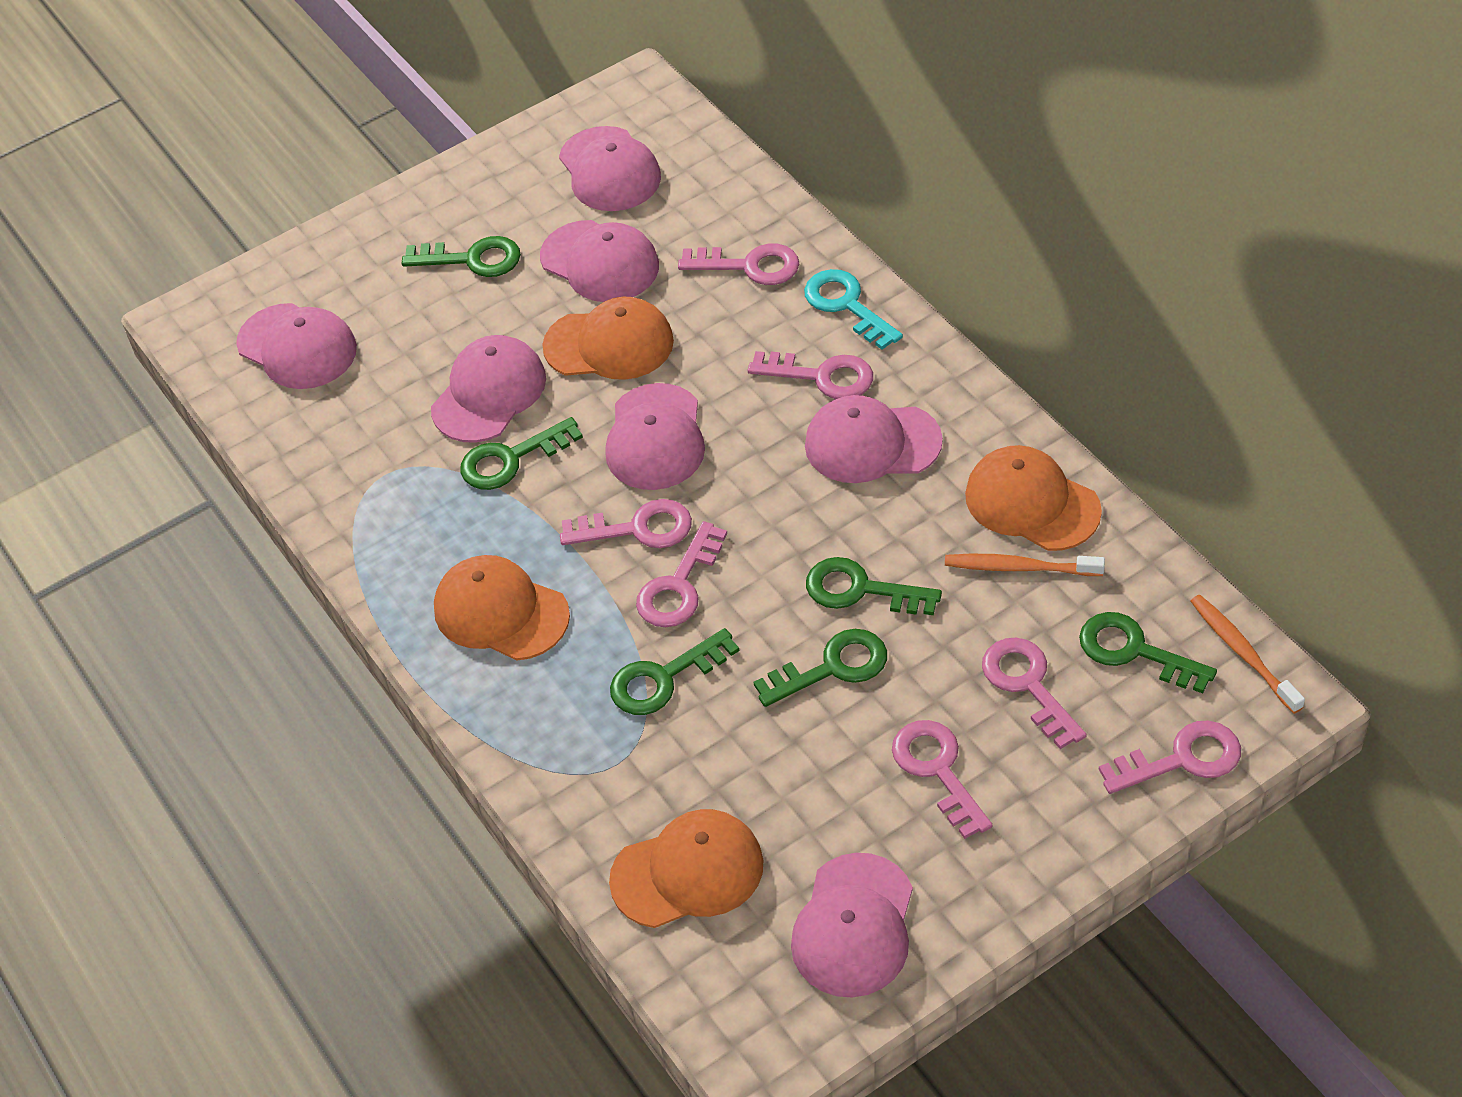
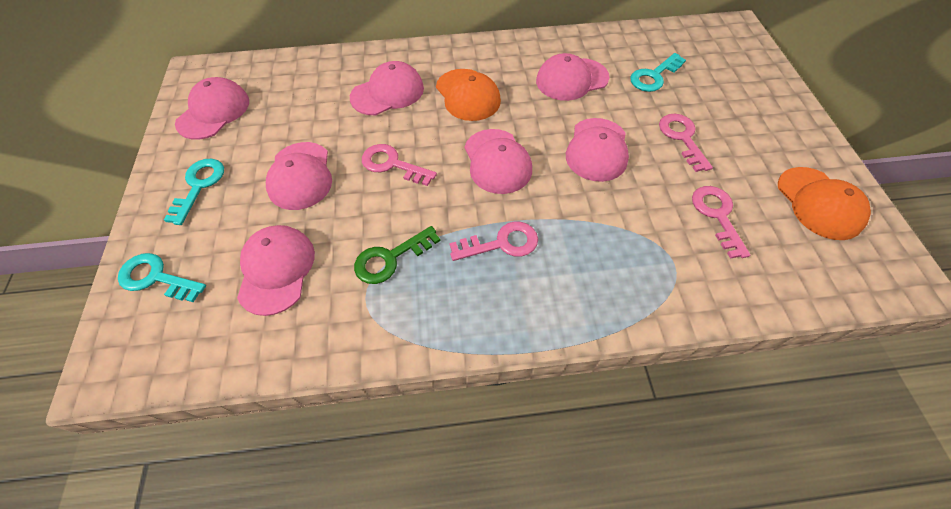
green key: 6 -> 1
orange cap: 4 -> 2
orange toothbrush: 2 -> 0
pink key: 7 -> 4
turquoise key: 1 -> 3

